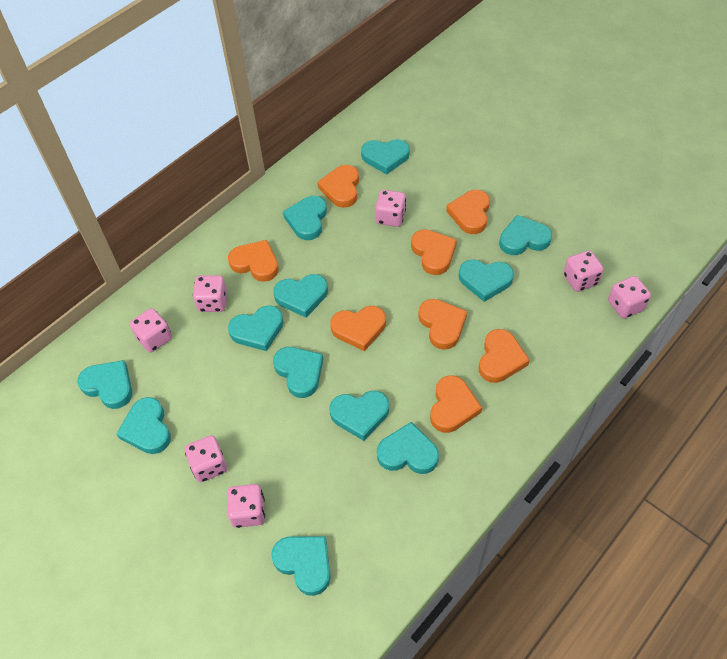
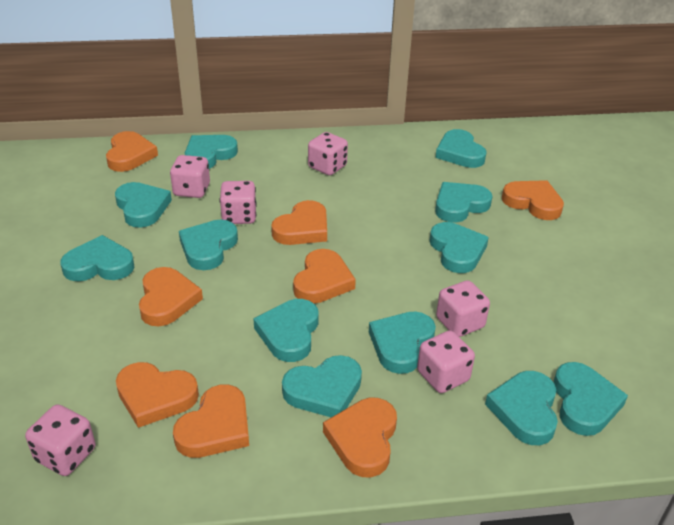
pink dice: 7 -> 6

